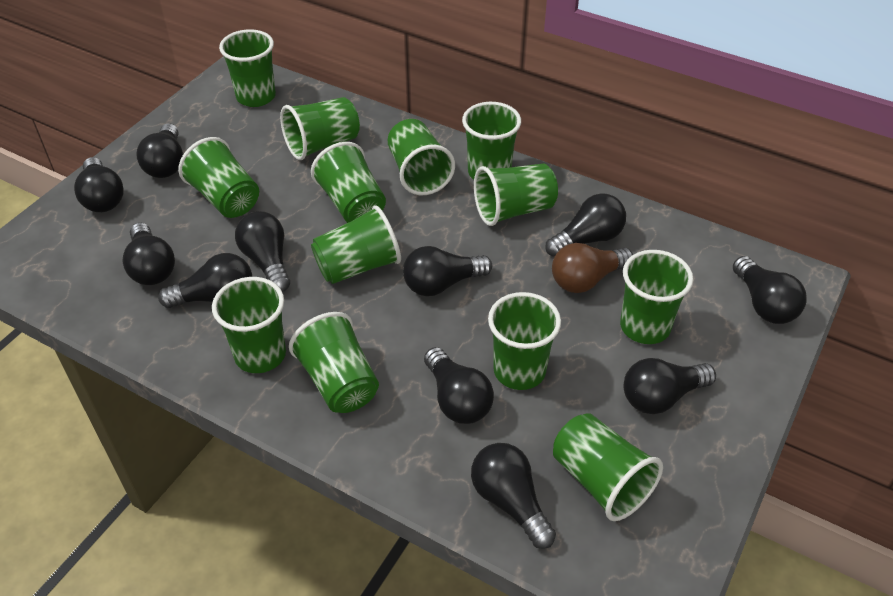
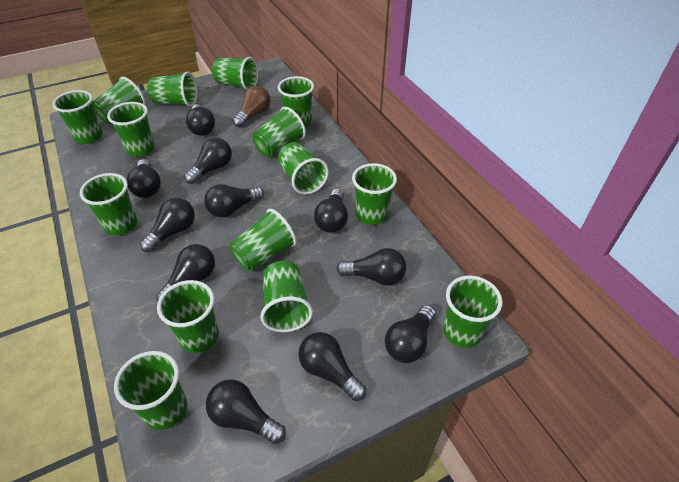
green cup: 13 -> 15

